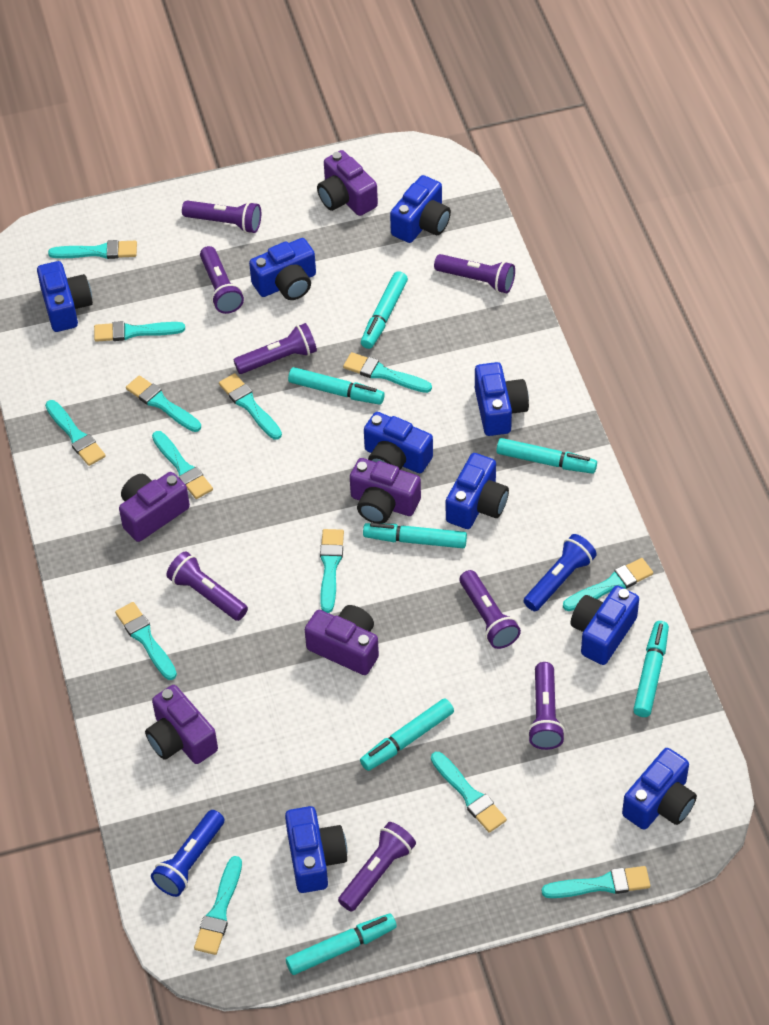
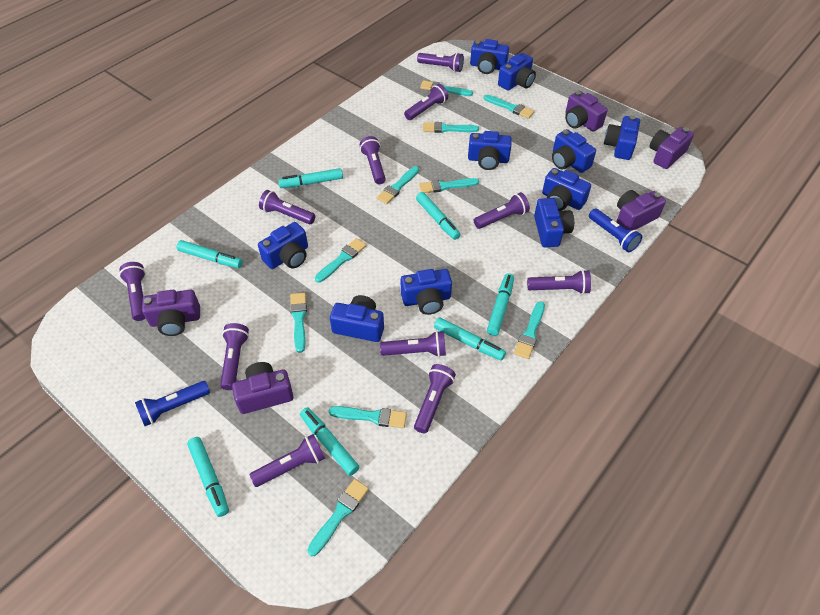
blue camera: 9 -> 10
purple flashlight: 8 -> 11
turquoise brush: 13 -> 10

